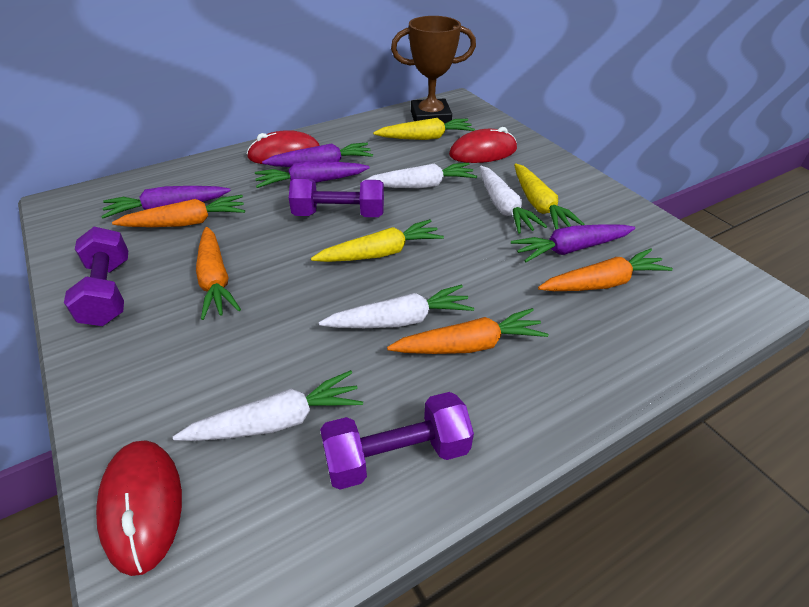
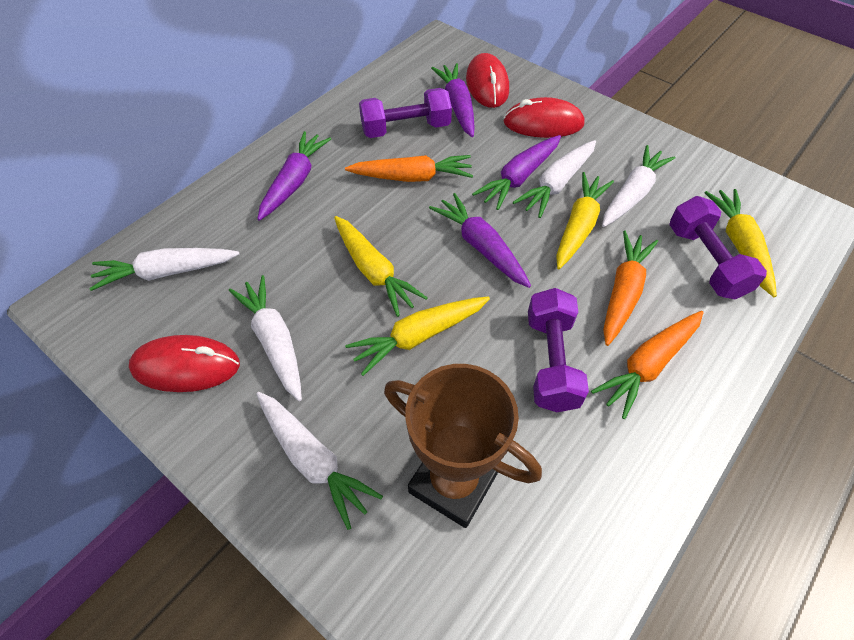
orange carrot: 4 -> 3
white carrot: 4 -> 5
yellow carrot: 3 -> 4

